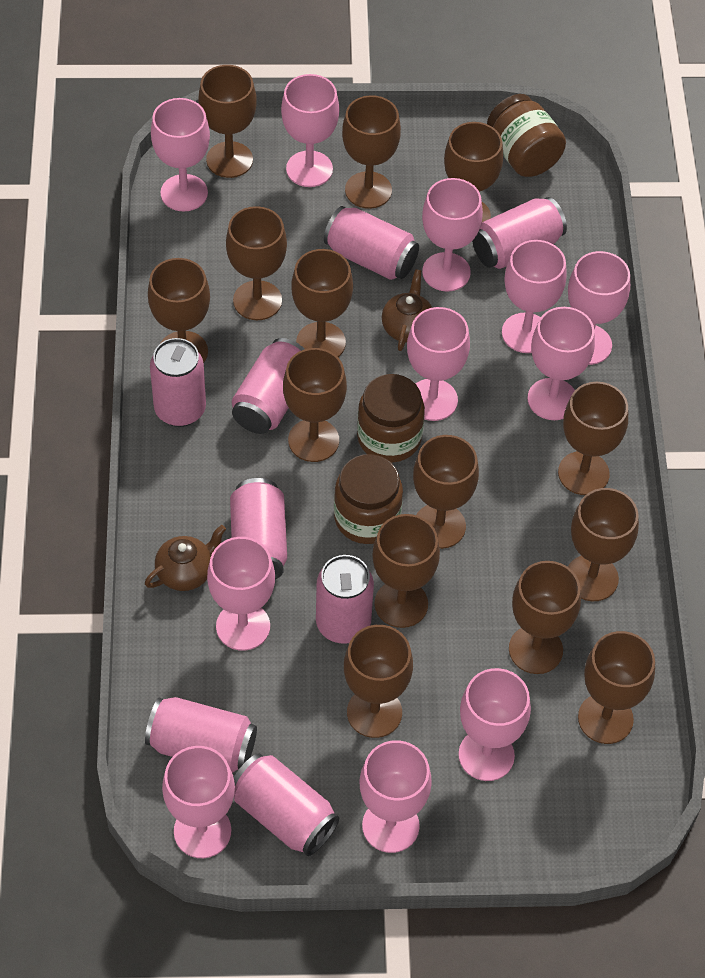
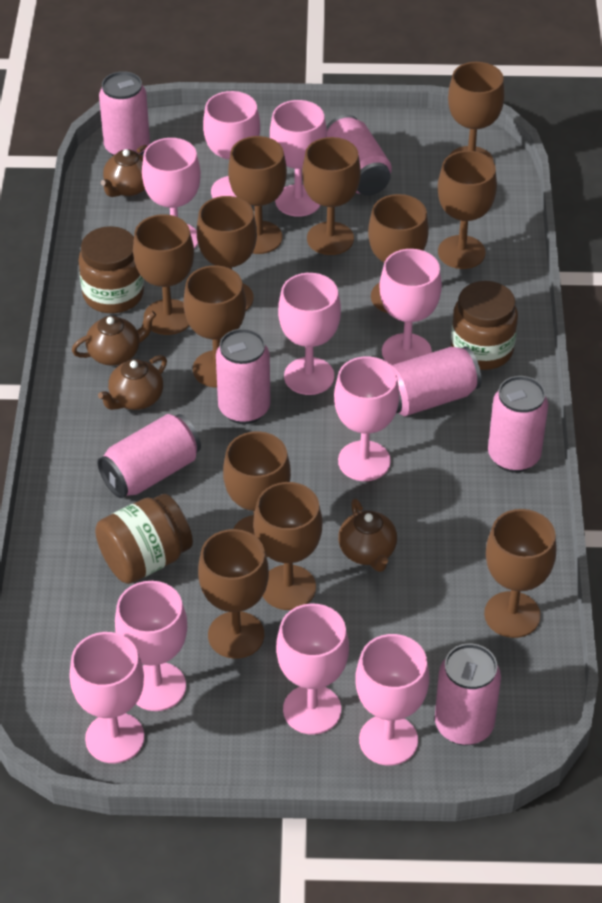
brown goblet: 14 -> 12
brown teapot: 2 -> 4
pink can: 8 -> 7
pink goblet: 11 -> 10

